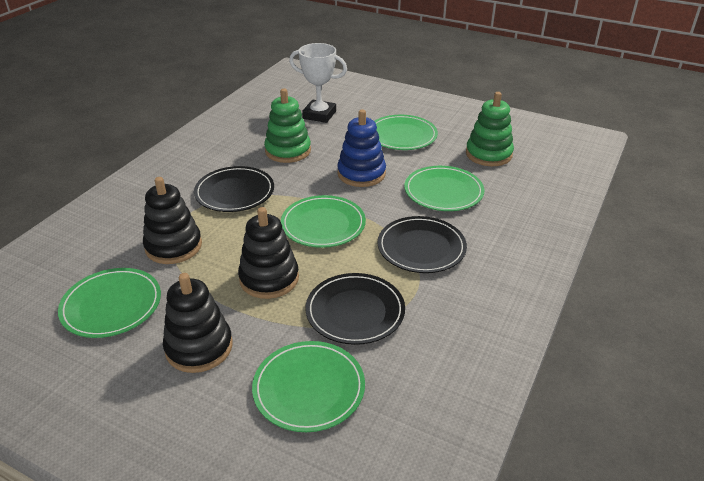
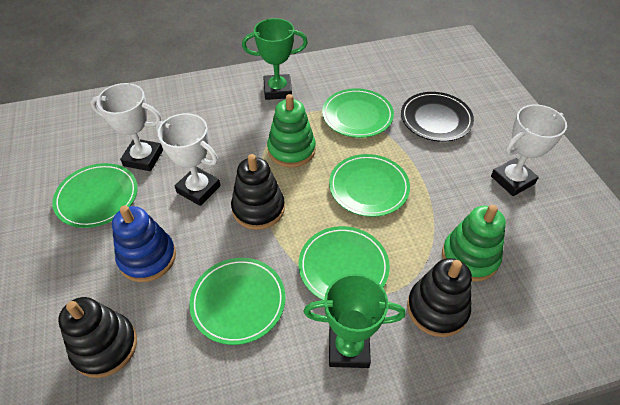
black plate: 3 -> 1
green trophy: 0 -> 2
white trophy: 1 -> 3

